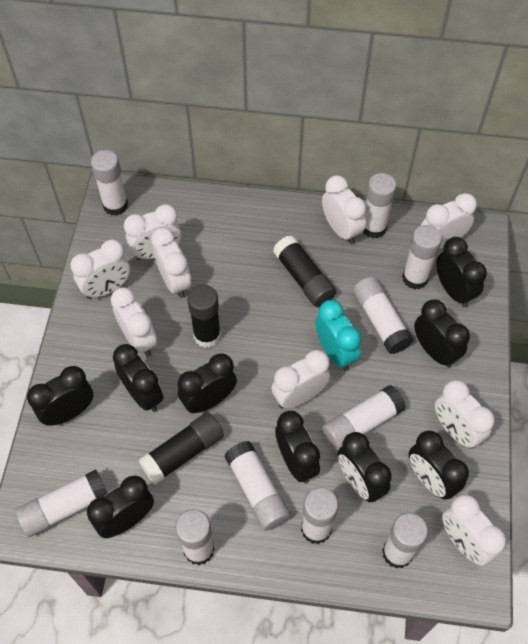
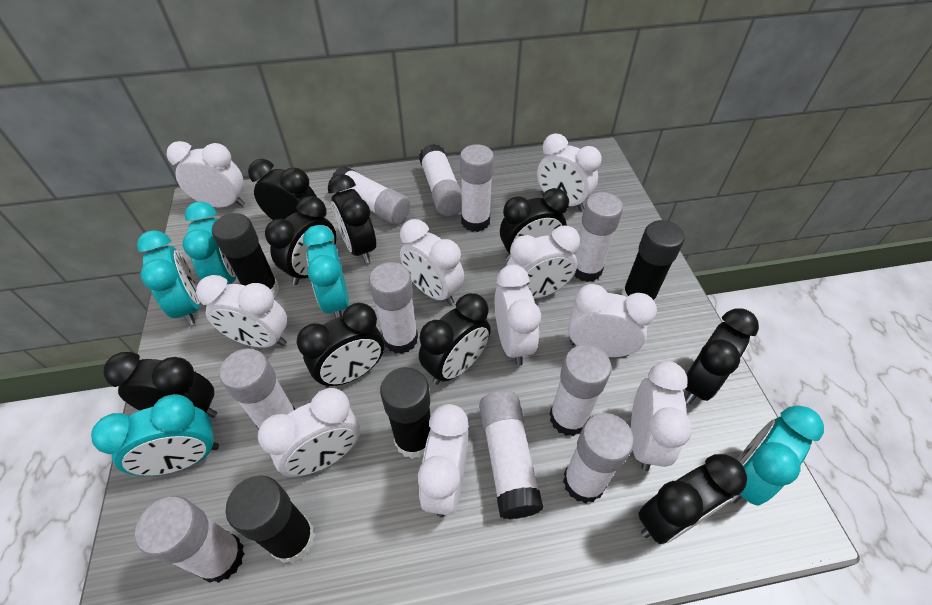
black glue stick: 3 -> 4
turquoise clock: 1 -> 5
white clock: 9 -> 10

